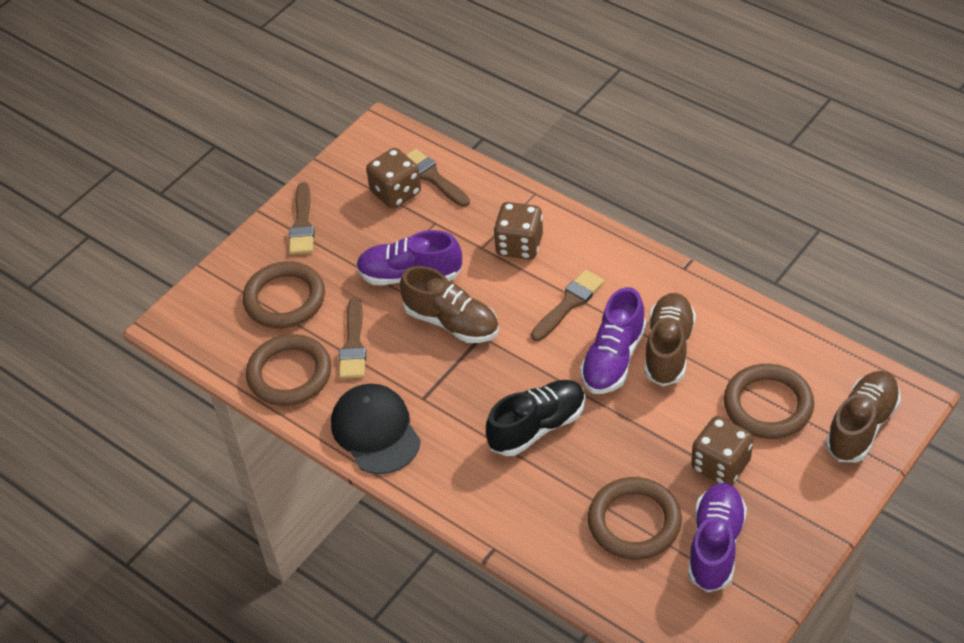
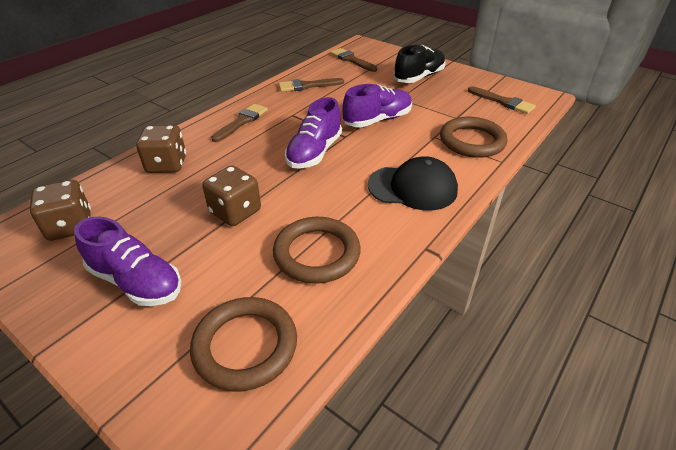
brown ring: 4 -> 3
brown shoe: 3 -> 0

